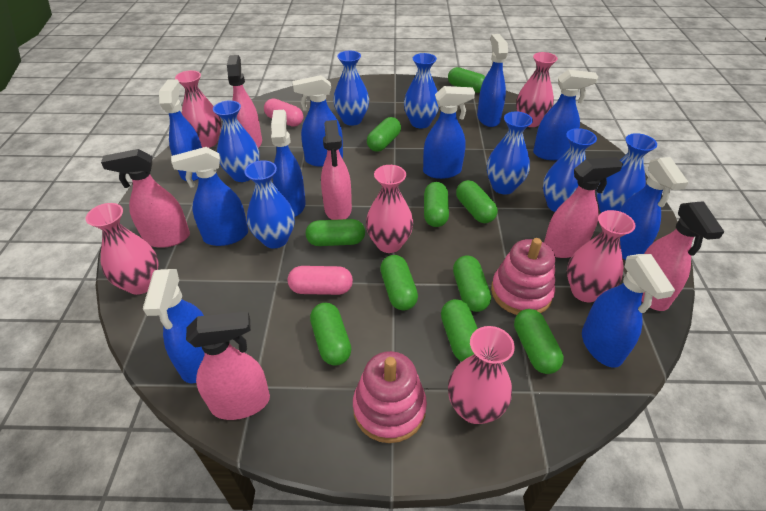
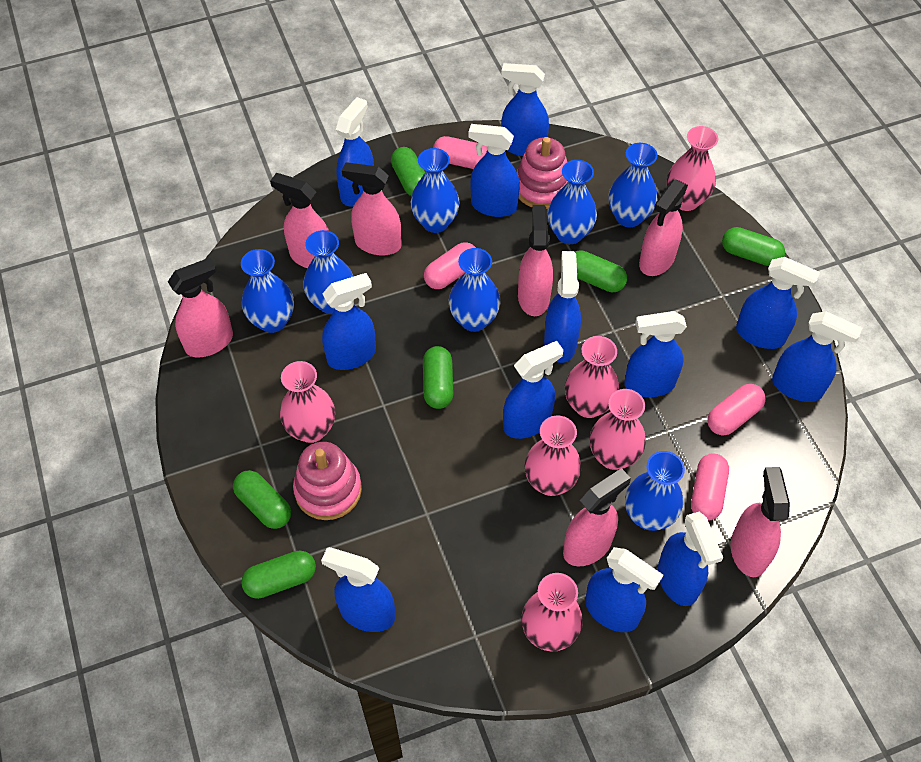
blue spray bottle: 10 -> 12
green capsule: 10 -> 6
pink capsule: 2 -> 4
pink spray bottle: 6 -> 7

